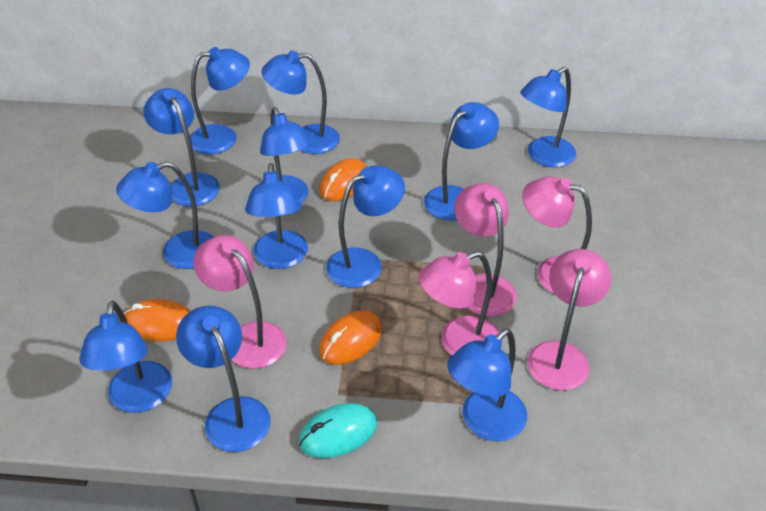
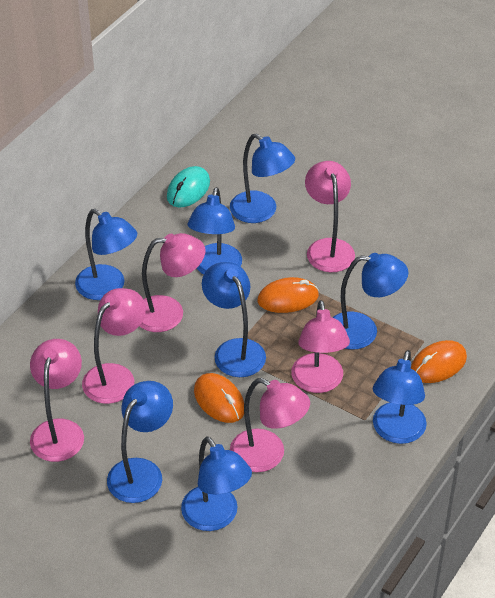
blue lamp: 12 -> 8
pink lamp: 5 -> 6

